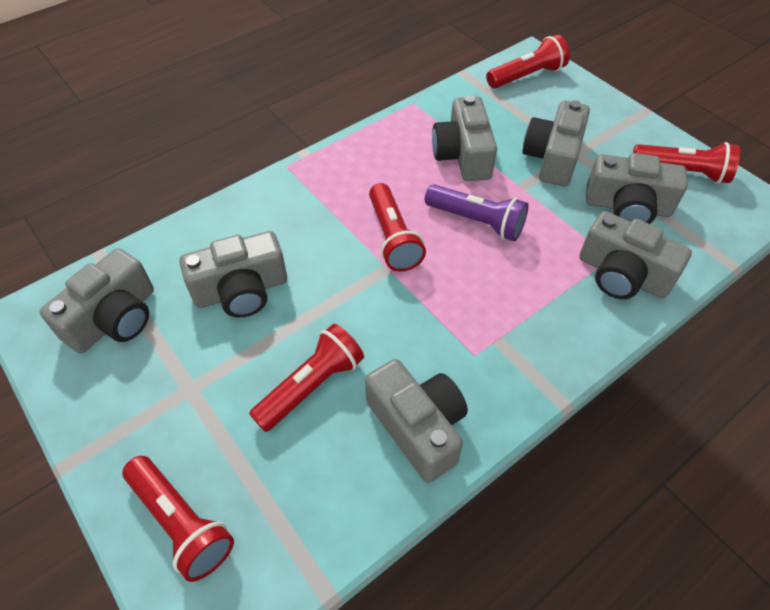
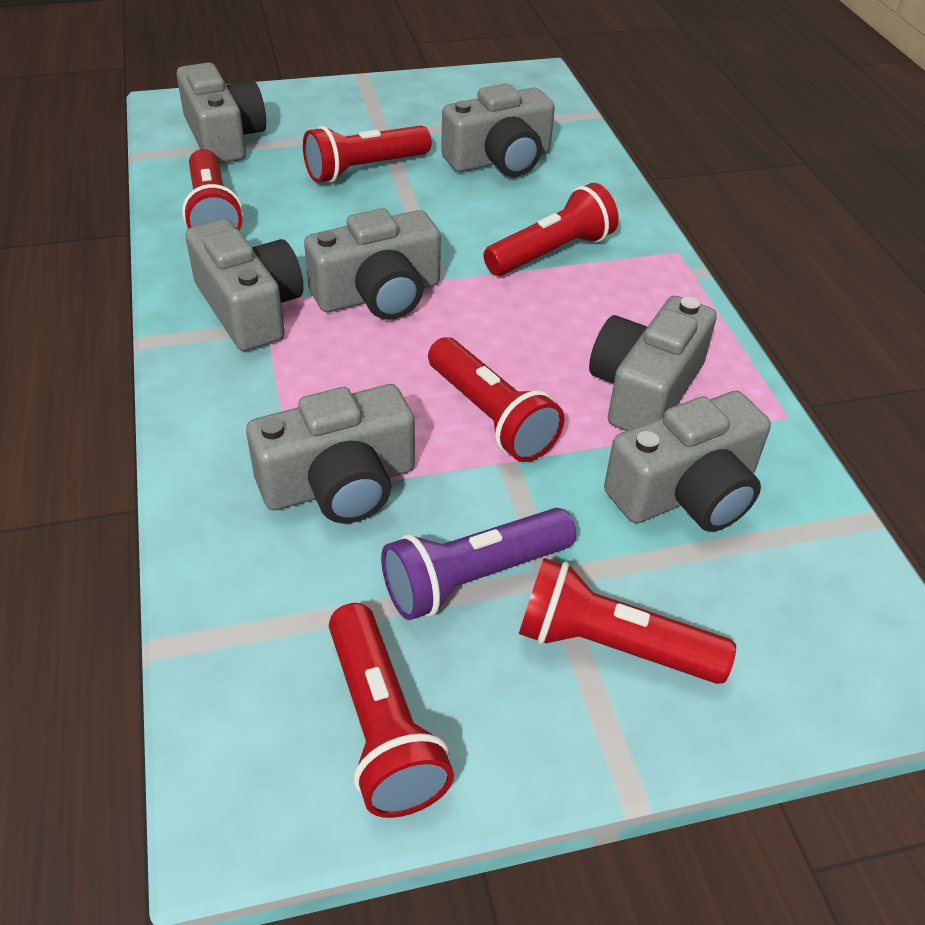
red flashlight: 5 -> 6

